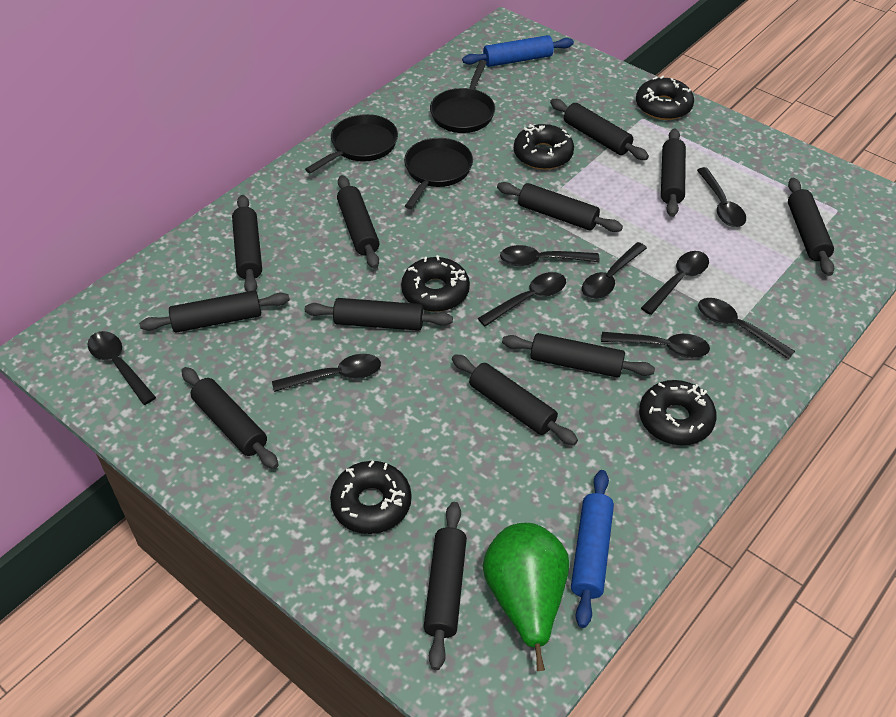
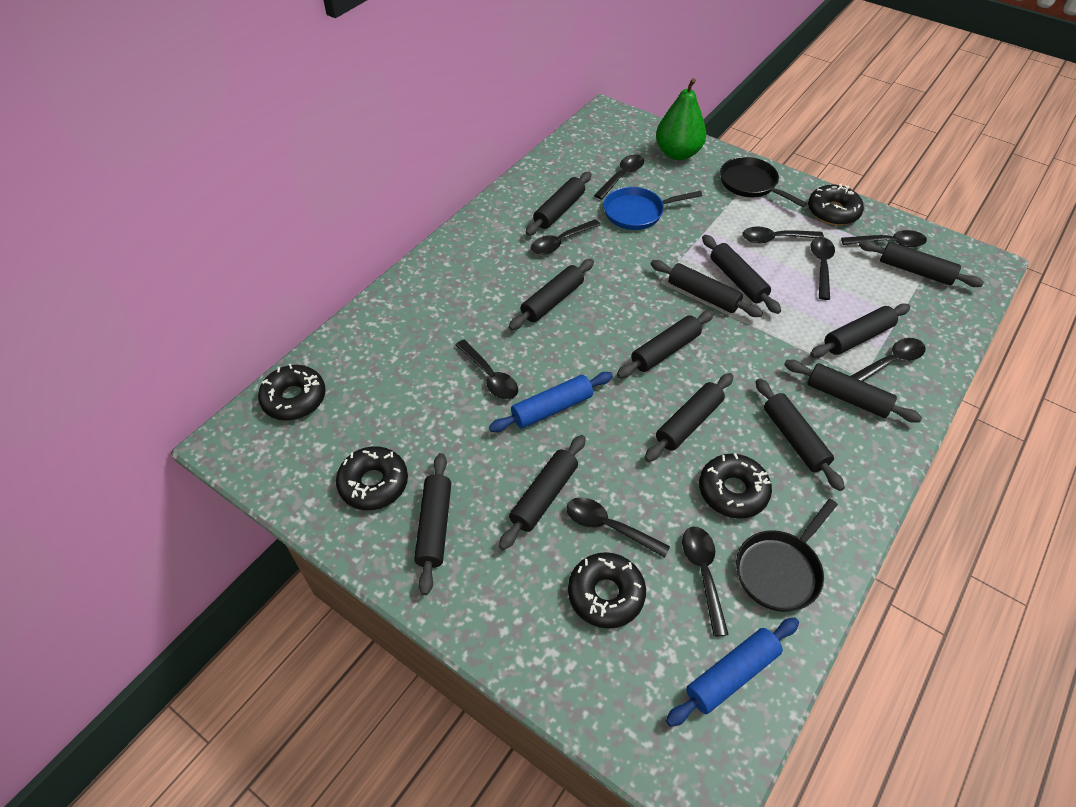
black pan: 3 -> 2
blue pan: 0 -> 1

